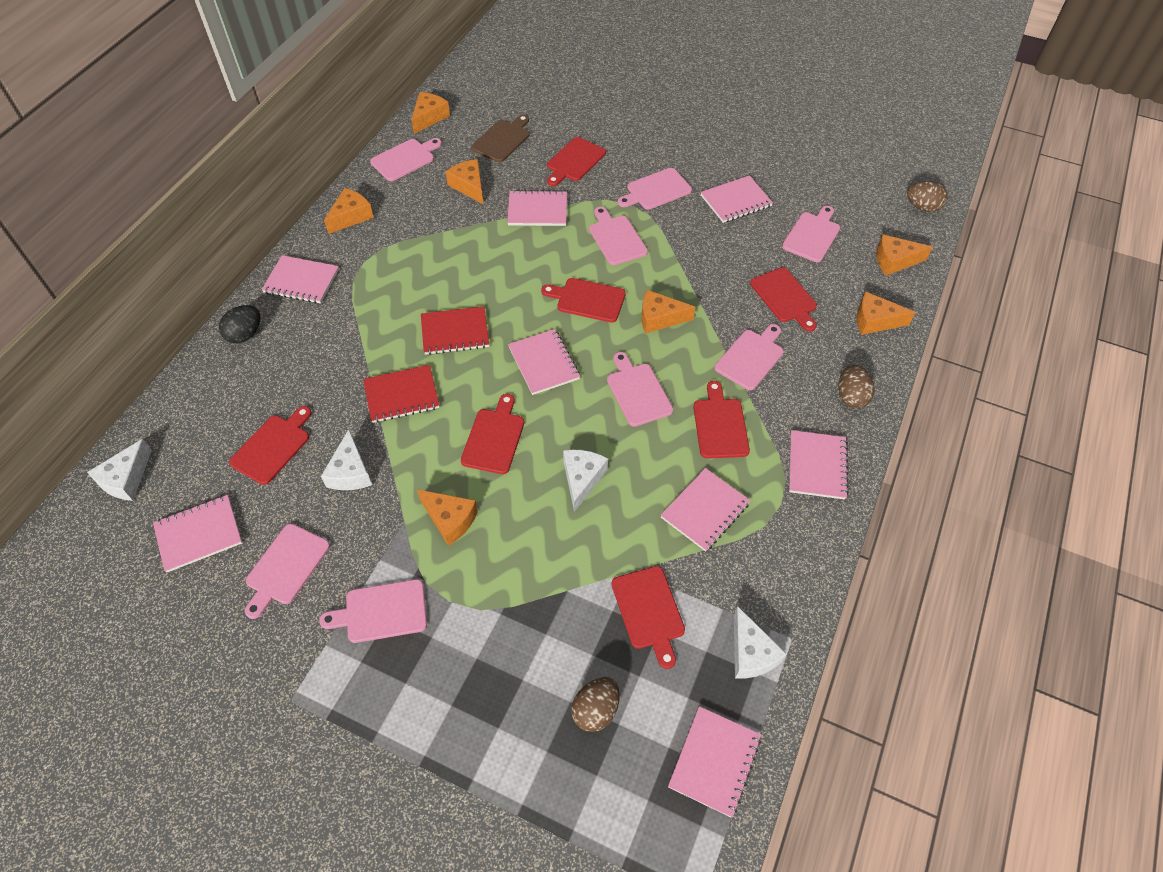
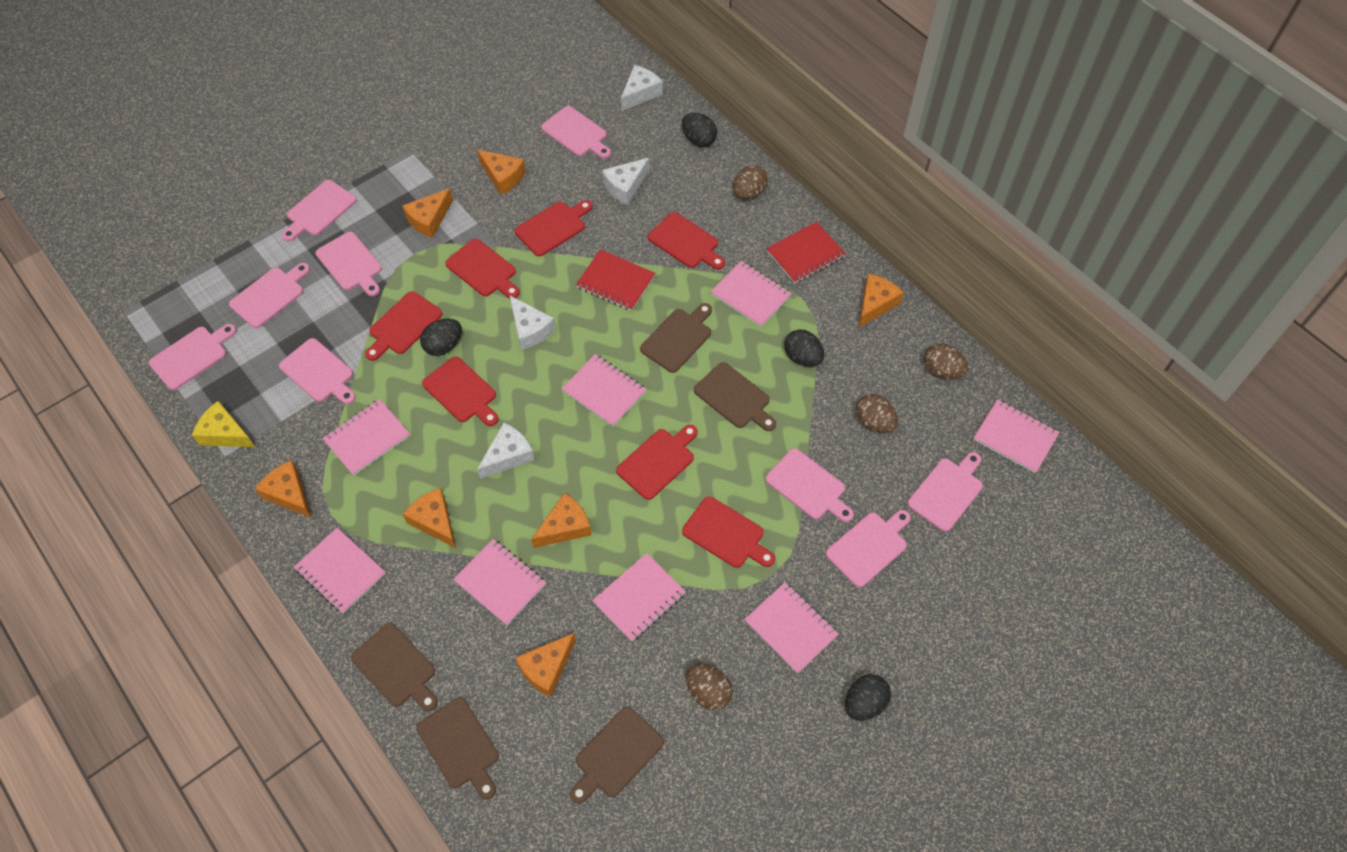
black egg: 1 -> 4
brown cutting board: 1 -> 5
brown egg: 3 -> 4
pink cutting board: 8 -> 9
yellow cheese: 0 -> 1

